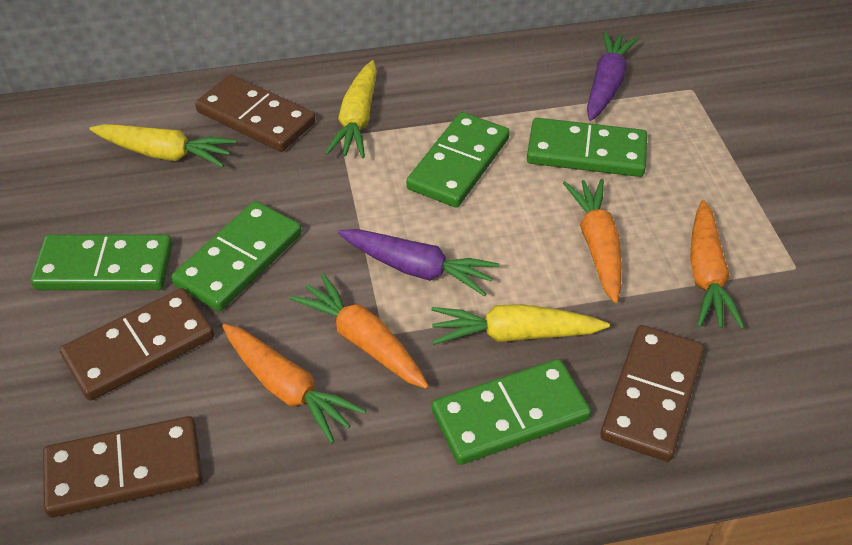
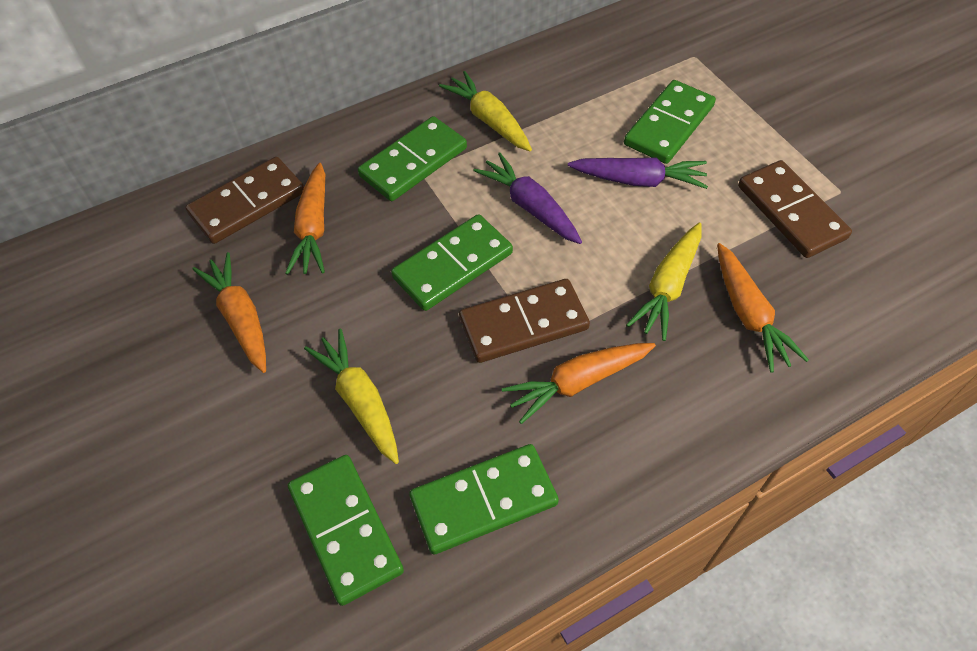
brown domino: 4 -> 3

